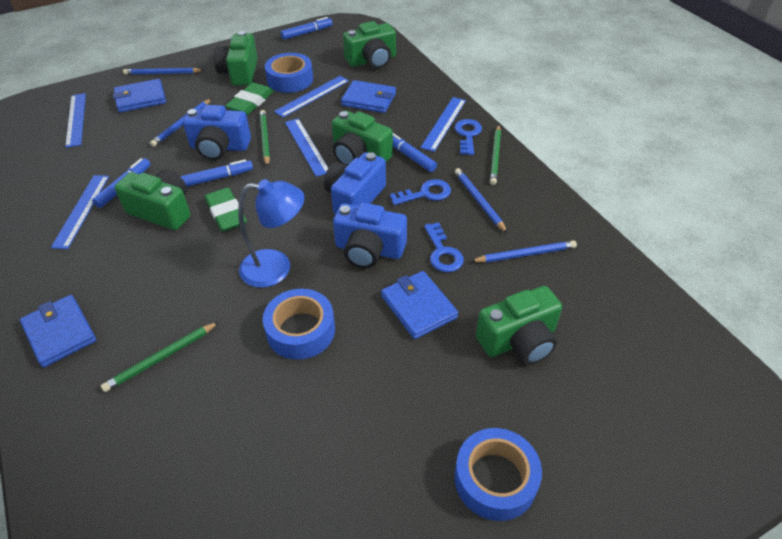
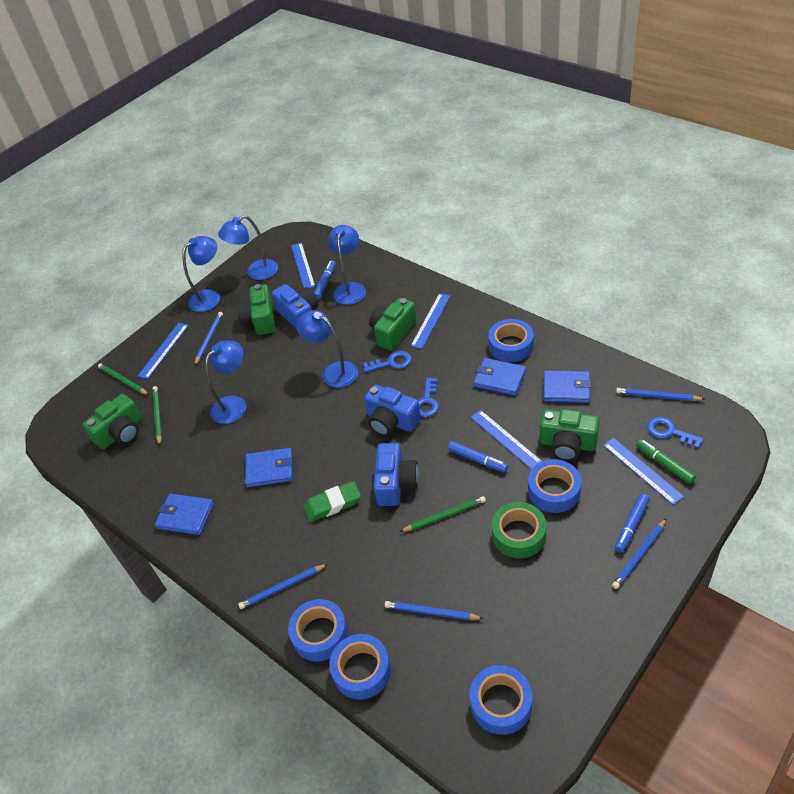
blue lamp: 1 -> 5
blue marker: 4 -> 3
blue pencil: 4 -> 5
blue tape: 3 -> 5
green camera: 5 -> 4
green eraser: 2 -> 1
green marker: 0 -> 1
green tape: 0 -> 1

